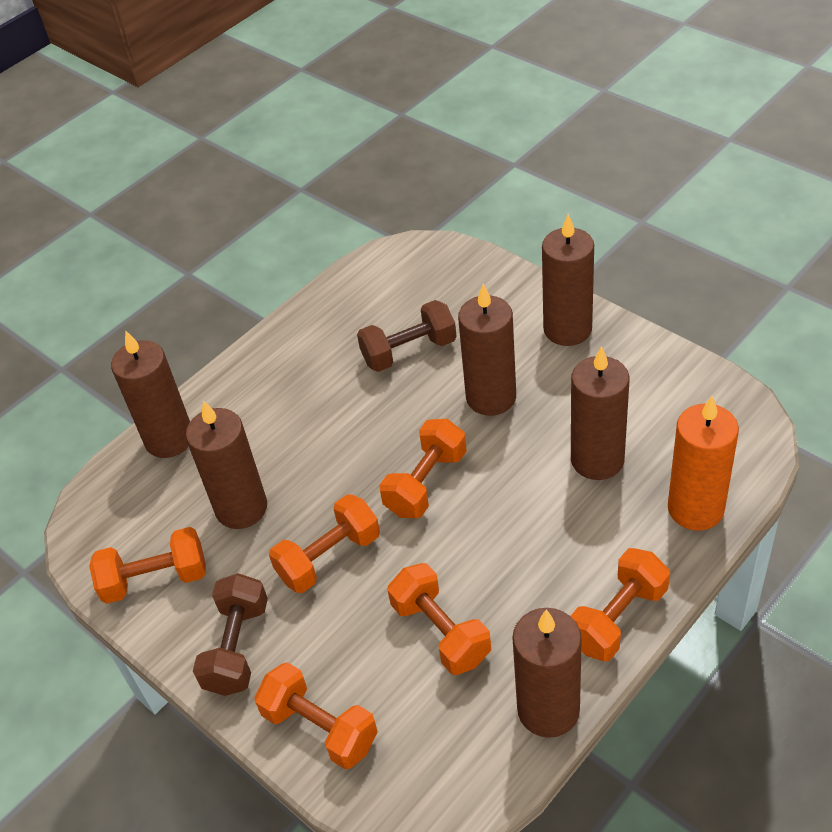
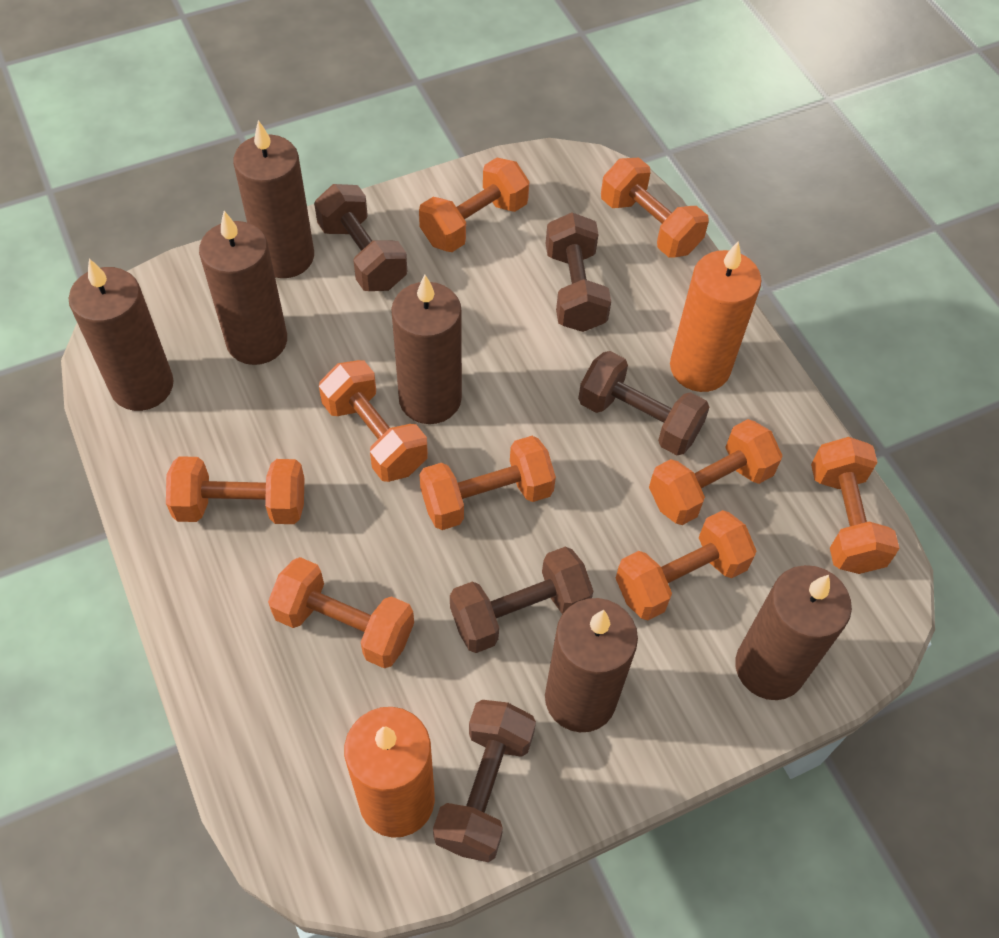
brown dumbbell: 2 -> 5
orange candle: 1 -> 2
orange dumbbell: 6 -> 9

